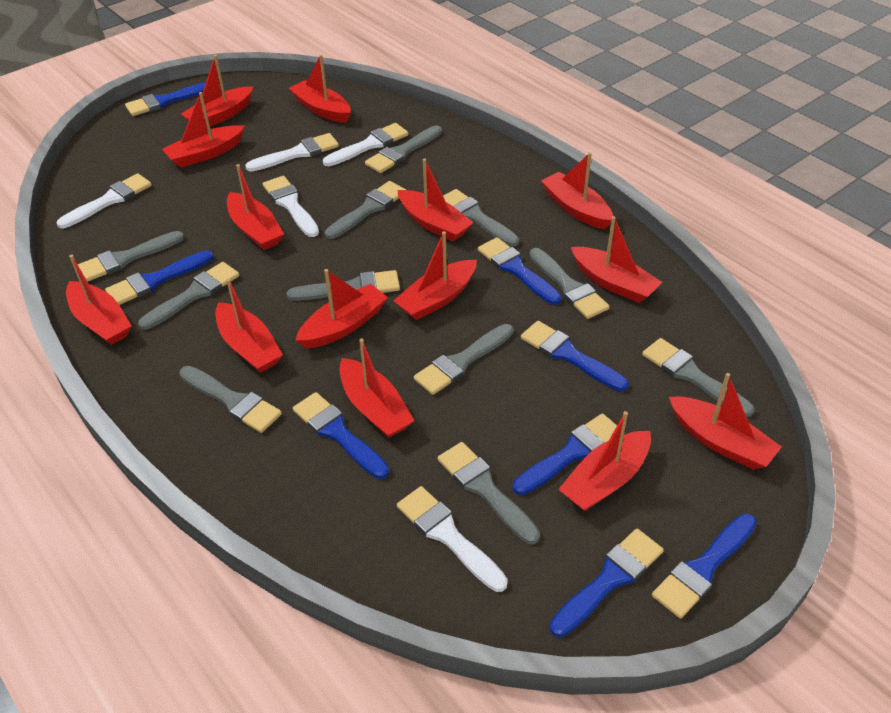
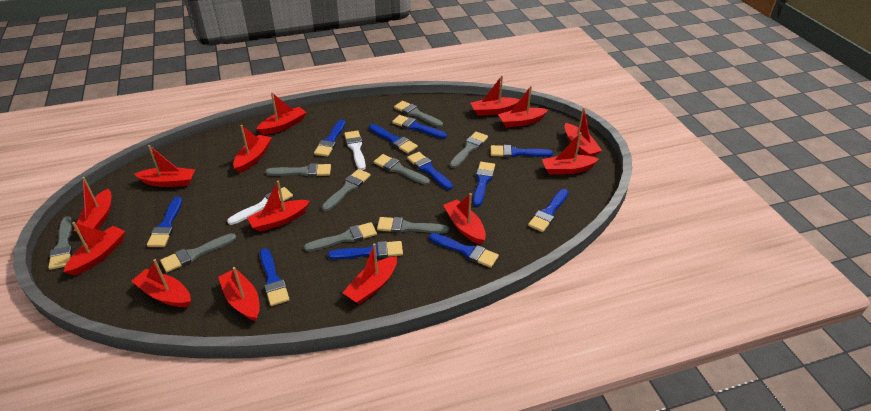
blue brush: 8 -> 11
grey brush: 11 -> 9
white brush: 5 -> 2

